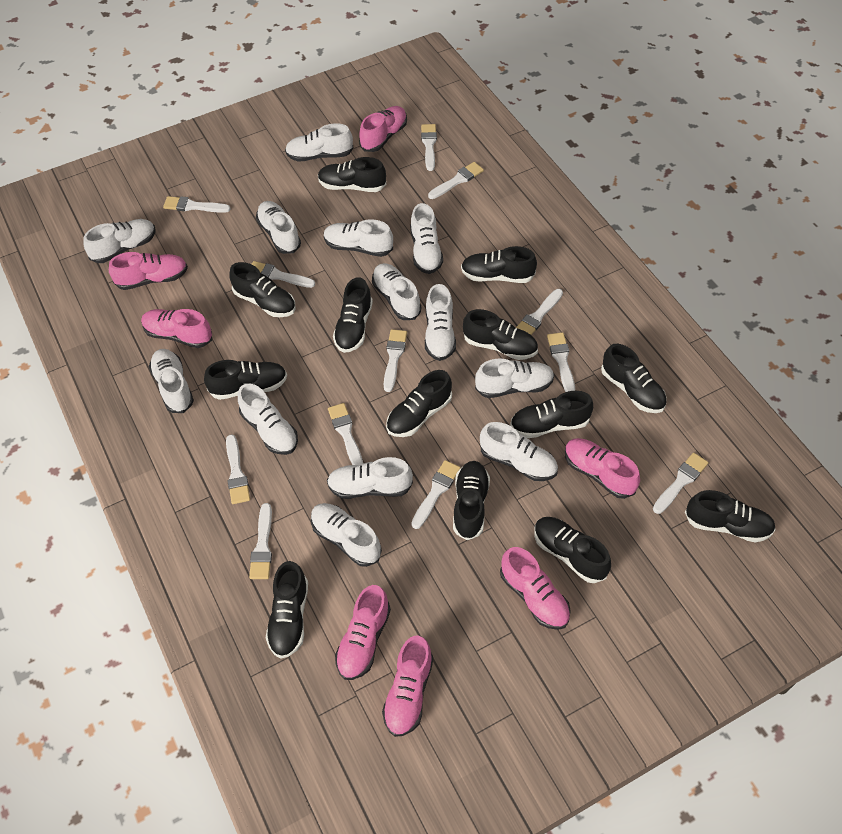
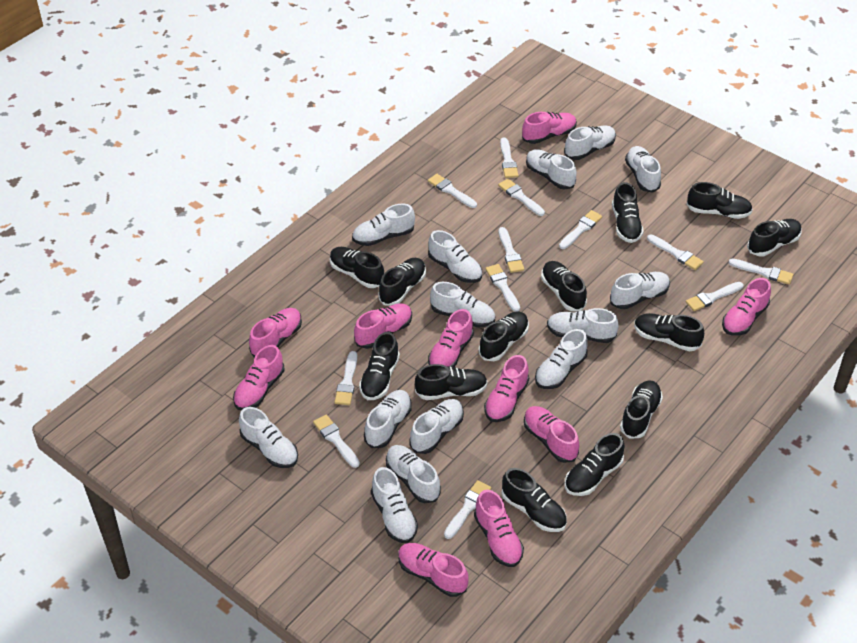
pink shoe: 7 -> 10
white shoe: 13 -> 14

